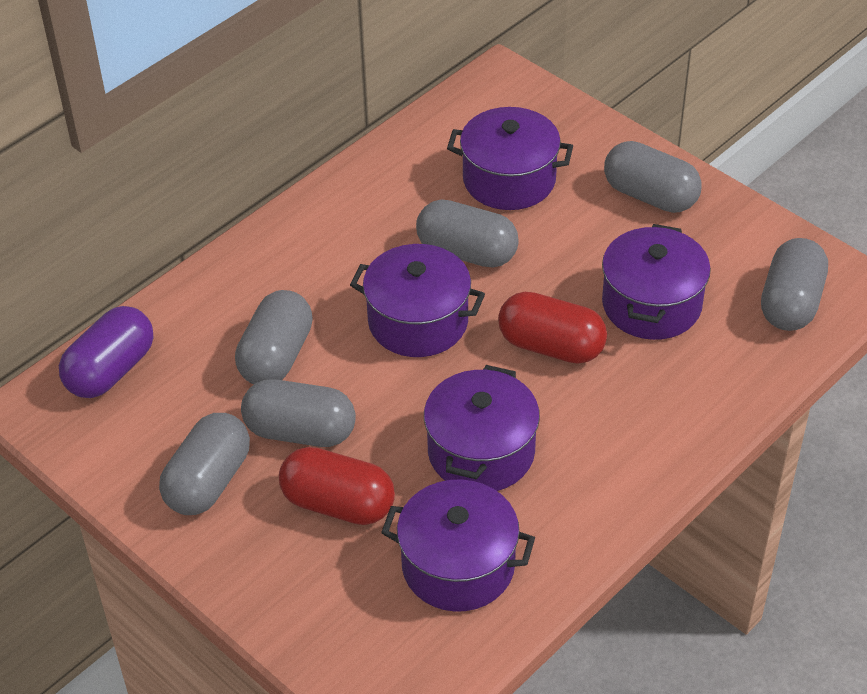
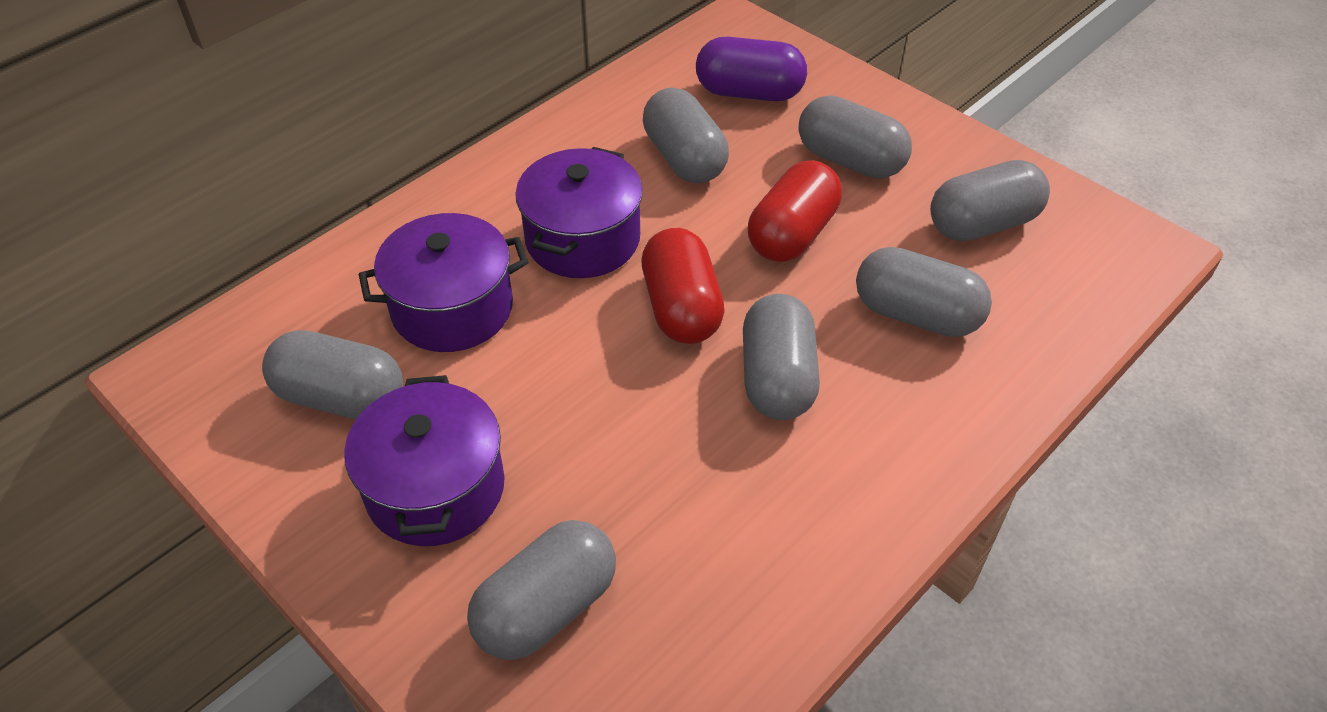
grey capsule: 6 -> 7
purple pot: 5 -> 3

